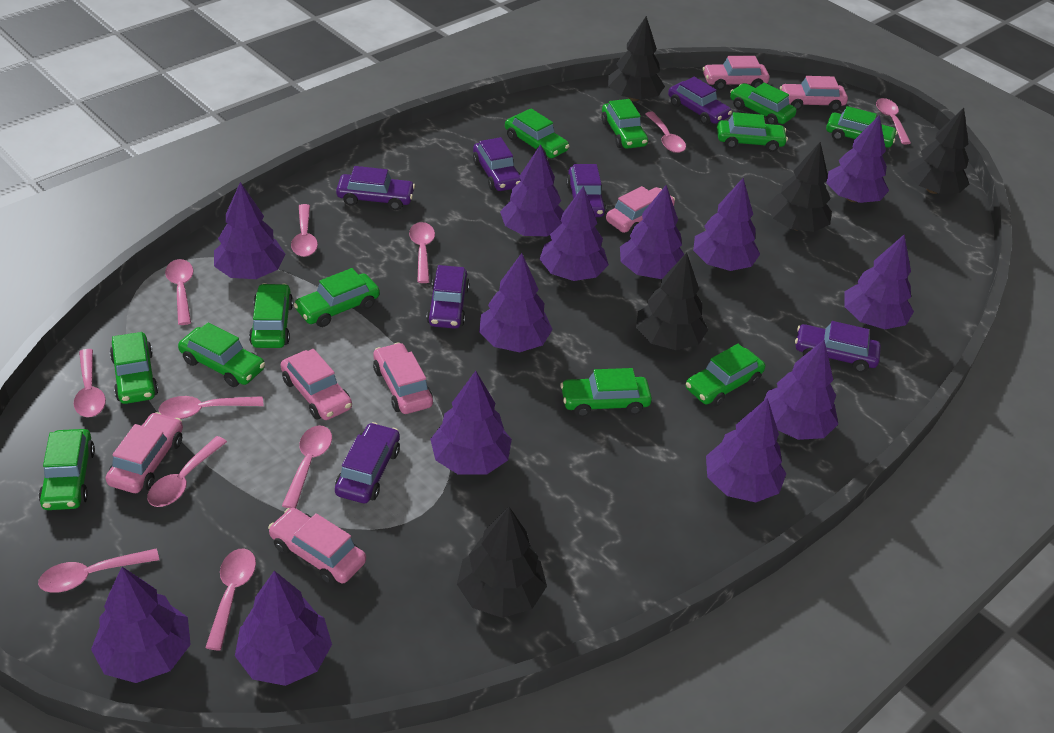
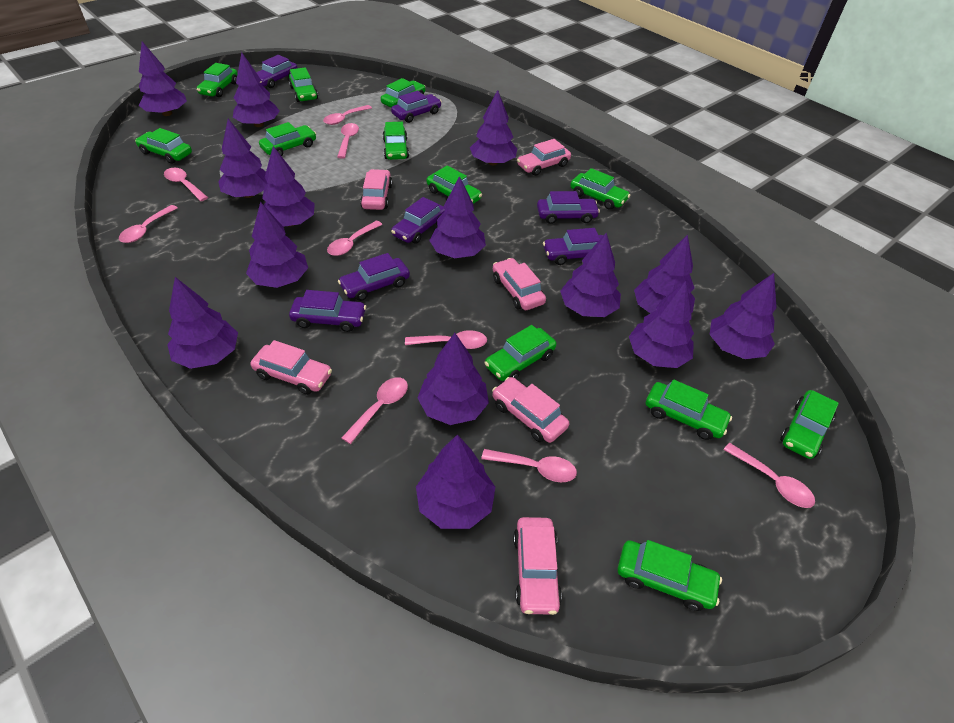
black tree: 5 -> 0
pink car: 7 -> 6
pink spoon: 11 -> 9
purple tree: 13 -> 14

